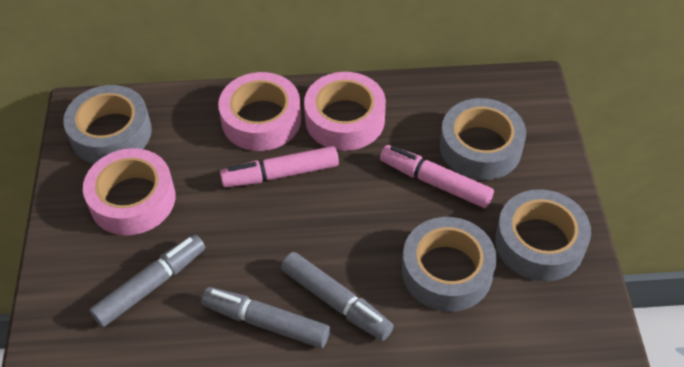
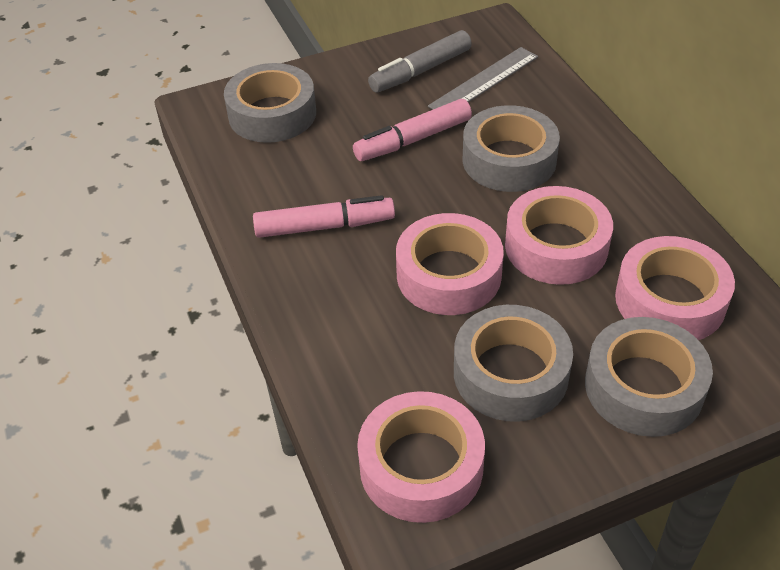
grey marker: 3 -> 1
grey ruler: 0 -> 1
pink tape: 3 -> 4

